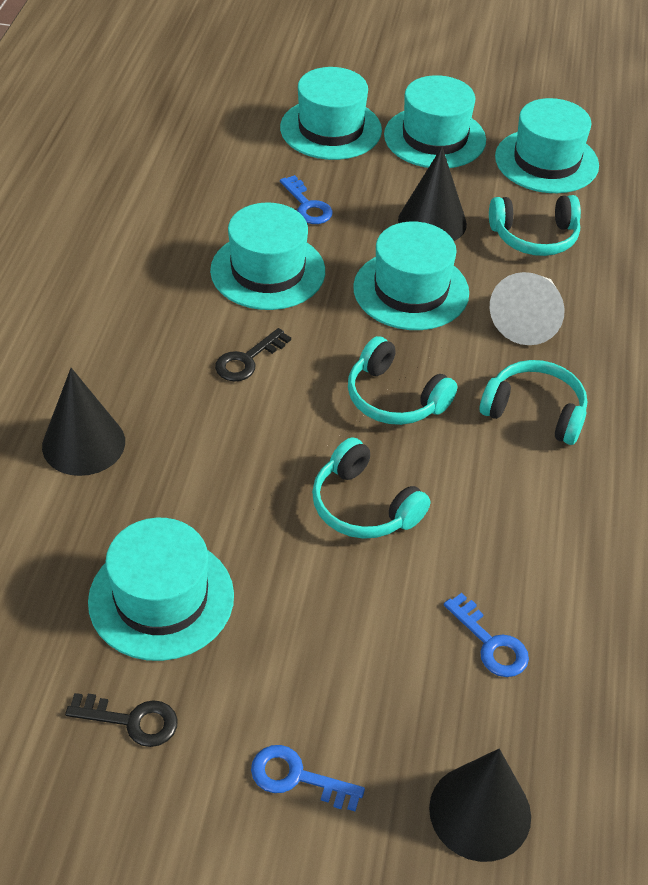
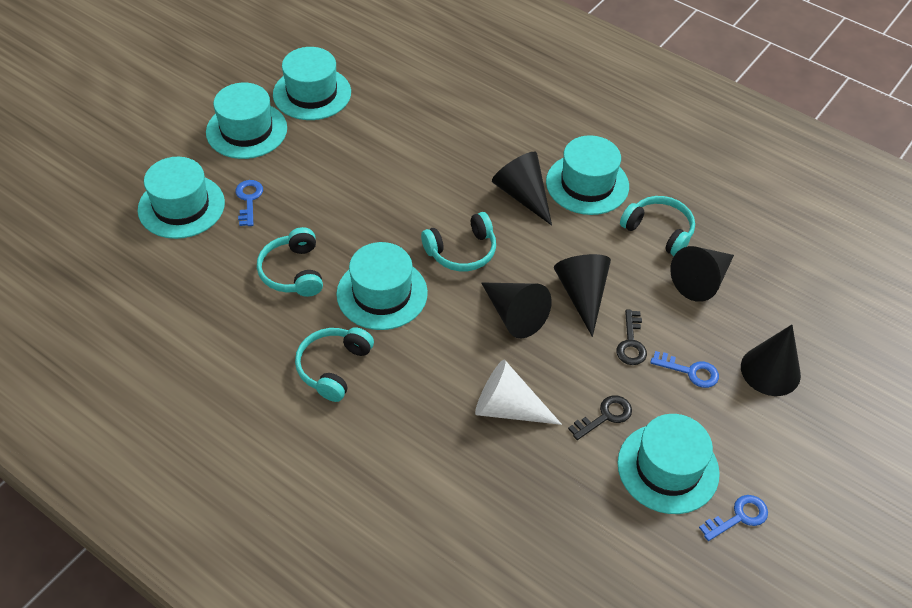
black cone: 3 -> 5

